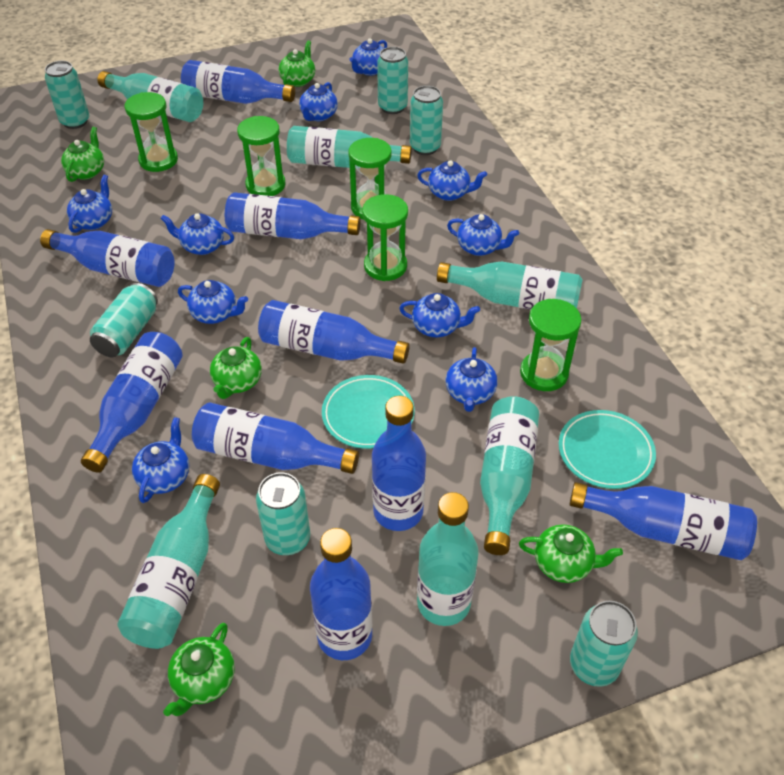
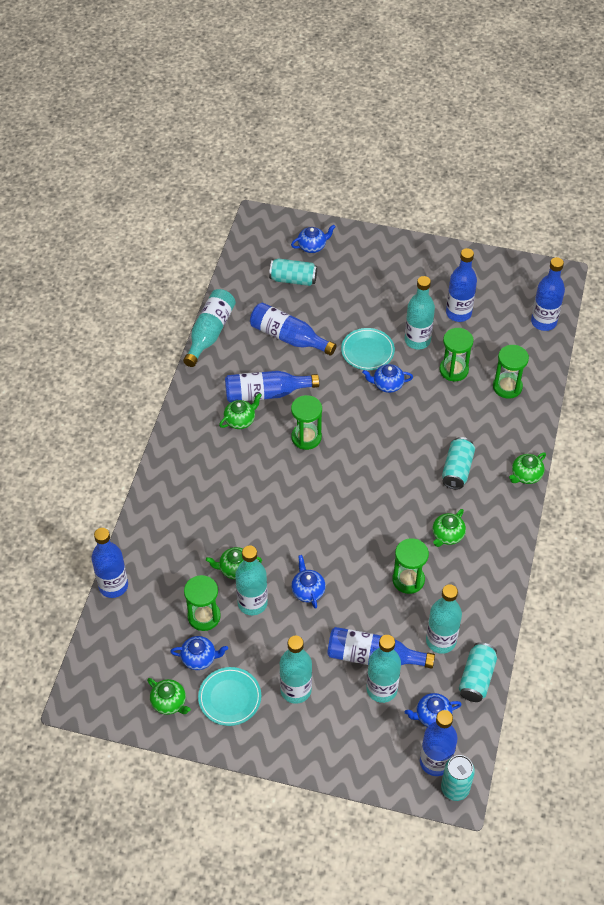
blue bottle: 9 -> 7
blue teapot: 10 -> 5
turquoise can: 6 -> 4

